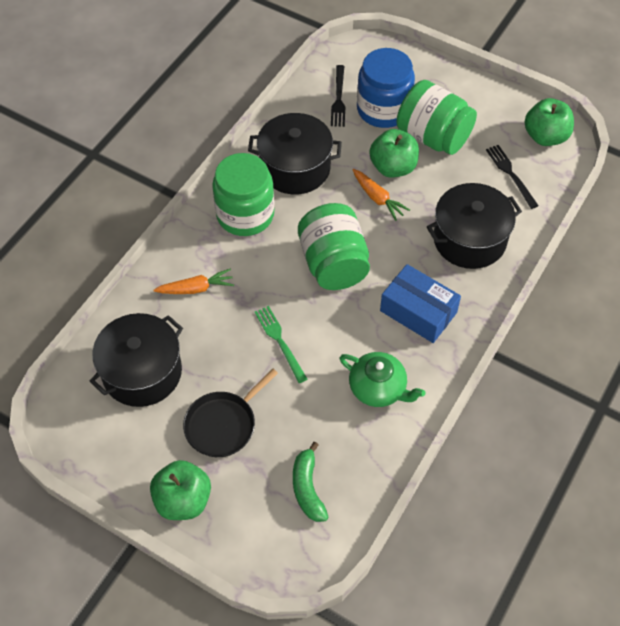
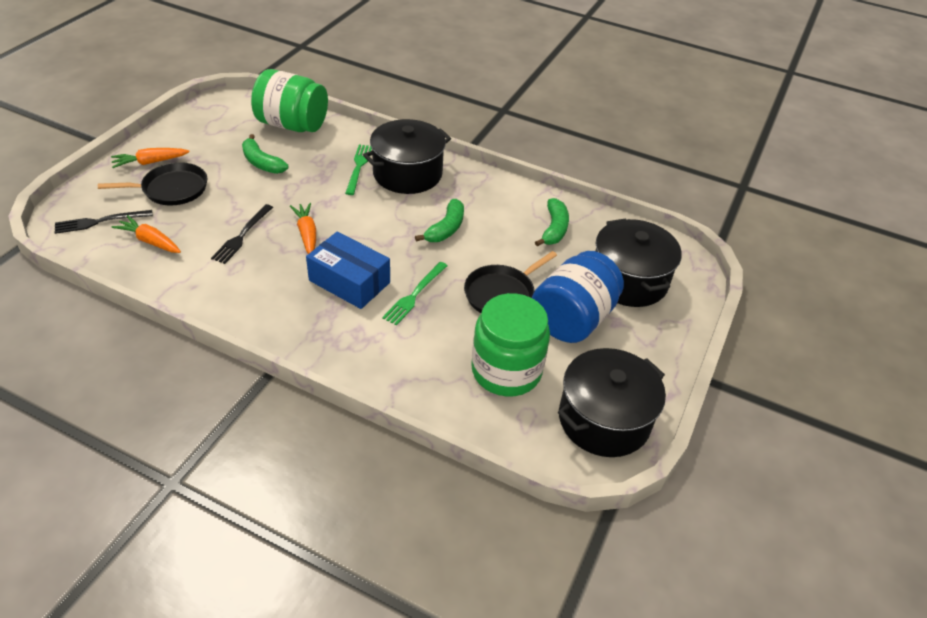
black pan: 1 -> 2
green apple: 3 -> 0
green banana: 1 -> 3
green fork: 1 -> 2
green jar: 3 -> 2
green teapot: 1 -> 0
orange carrot: 2 -> 3

